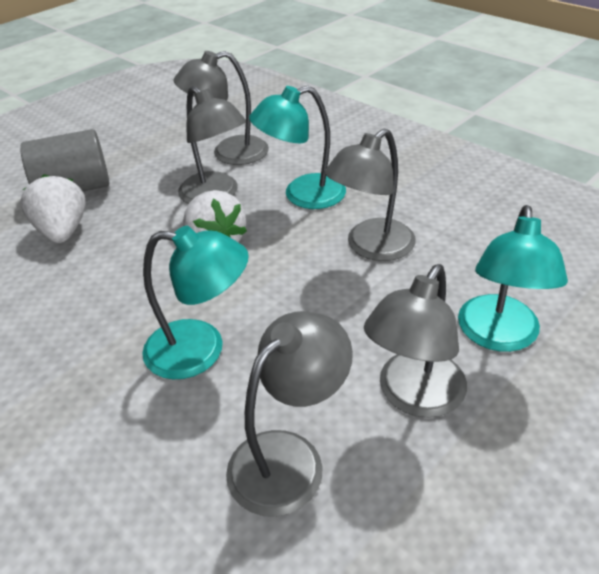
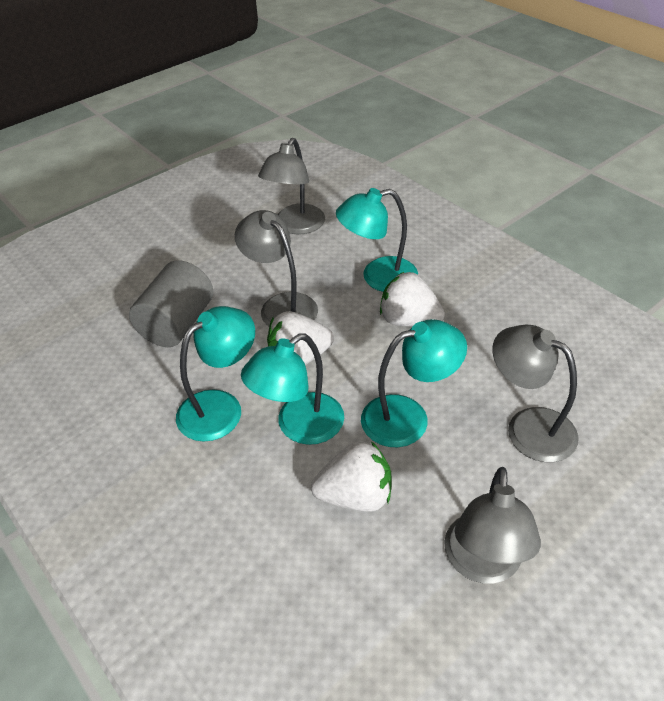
grey lamp: 5 -> 4
turquoise lamp: 3 -> 4
white strawberry: 2 -> 3

